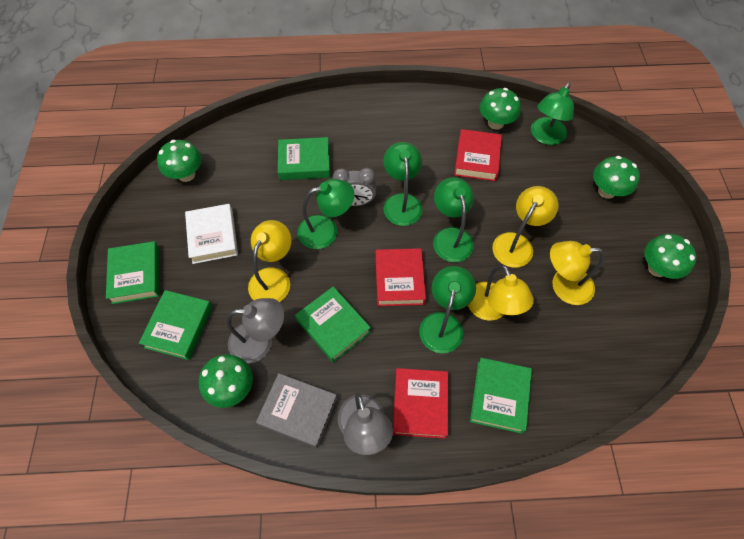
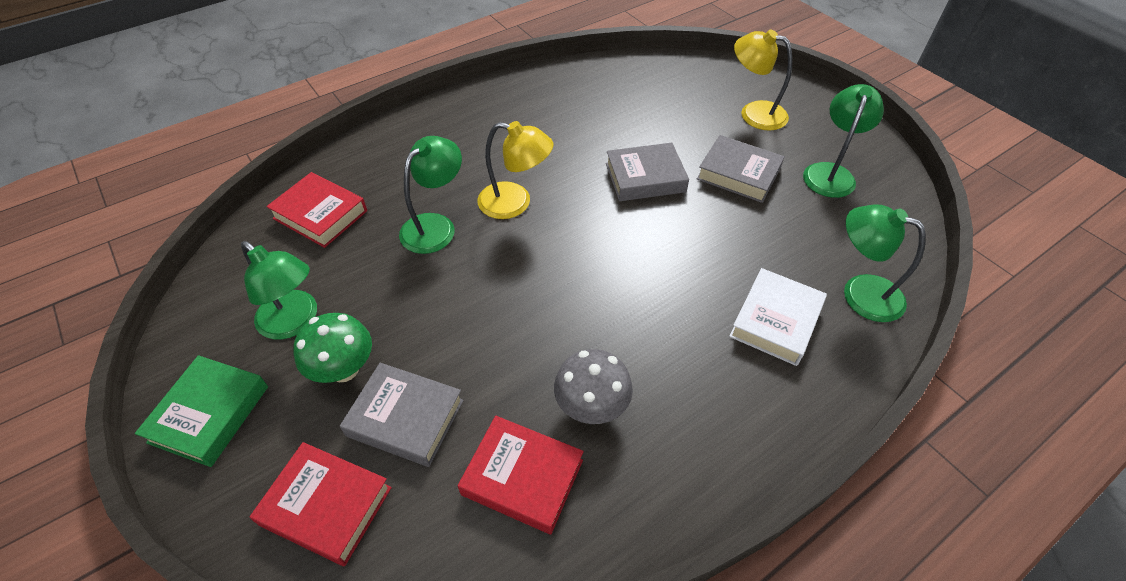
green book: 5 -> 1
green lamp: 5 -> 4
green mushroom: 5 -> 1
grey book: 1 -> 3
grey clock: 1 -> 0
grey lamp: 2 -> 0
grey mushroom: 0 -> 1
yellow lamp: 4 -> 2

